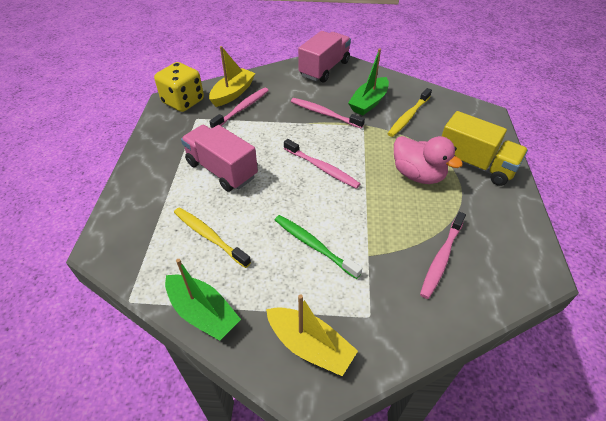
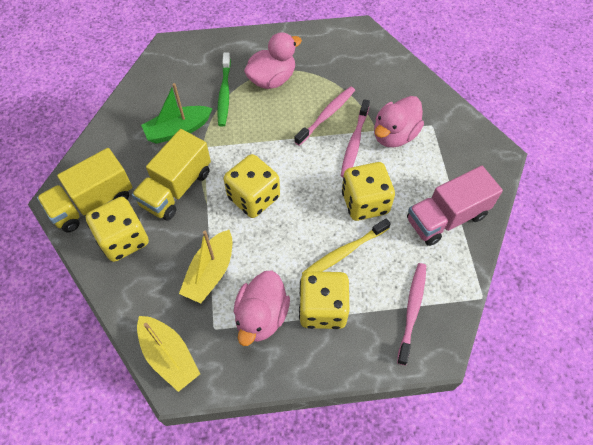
green boat: 2 -> 1
pink duck: 1 -> 3
pink toothbrush: 4 -> 3
pink truck: 2 -> 1
yellow dice: 1 -> 4
yellow toothbrush: 2 -> 1
yellow truck: 1 -> 2

